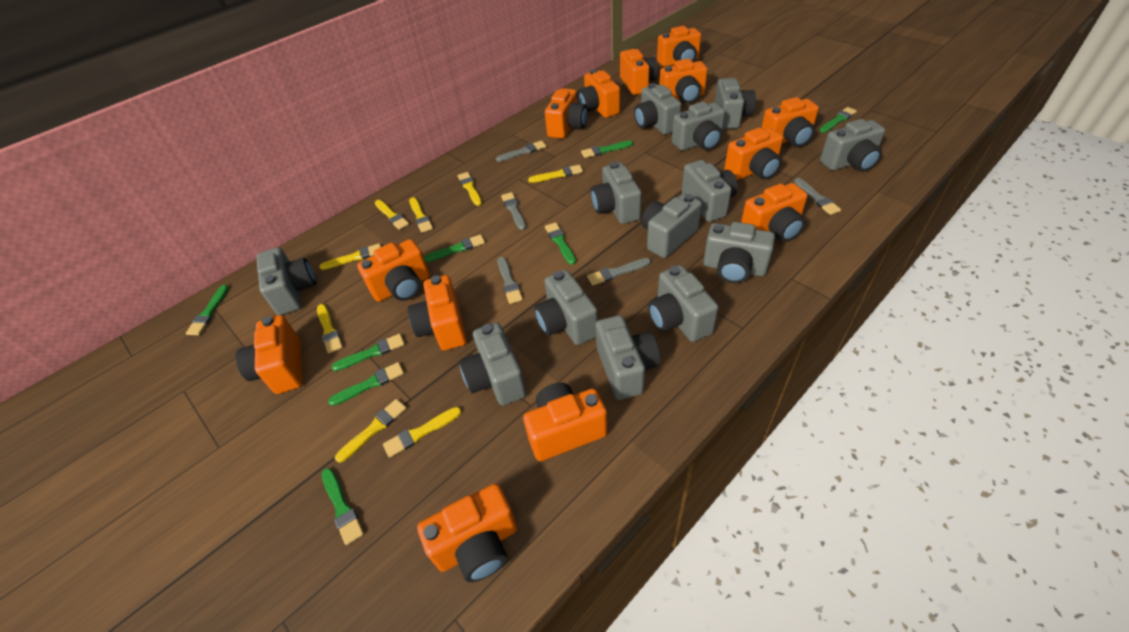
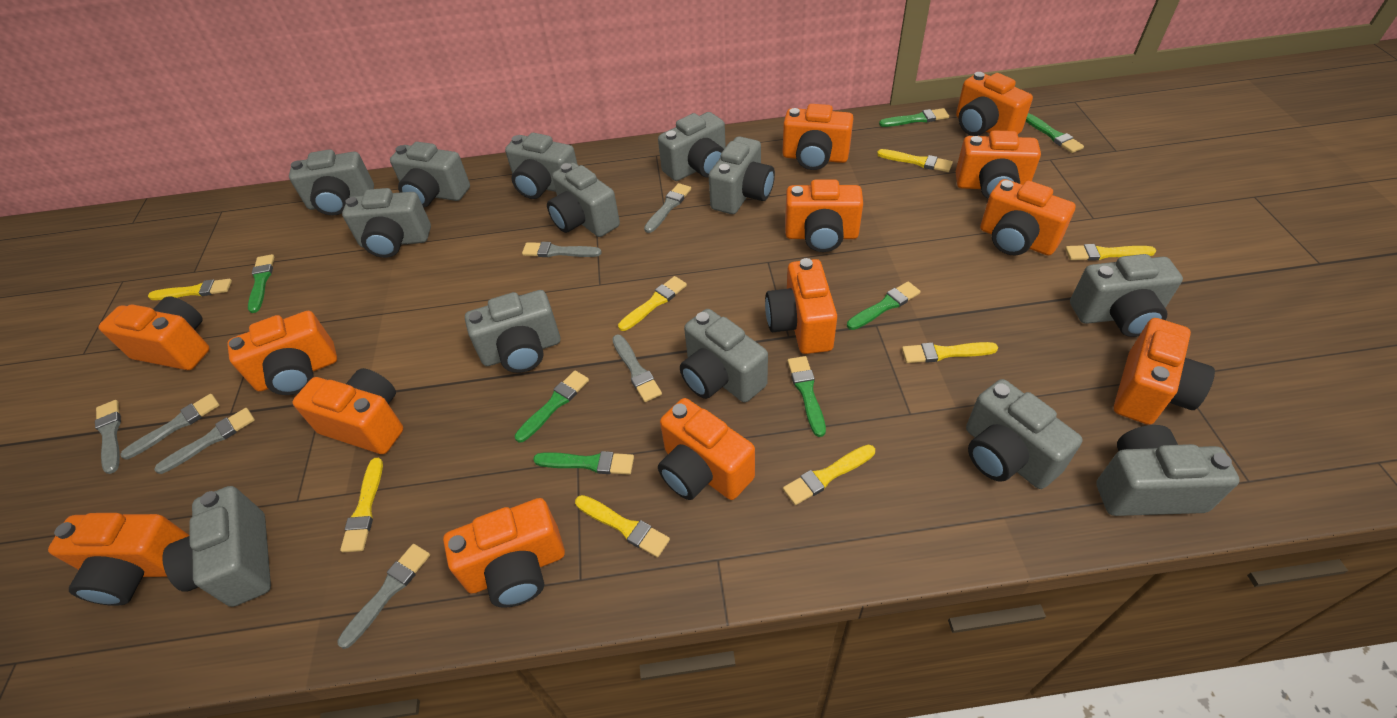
green brush: 8 -> 7
grey brush: 5 -> 7

